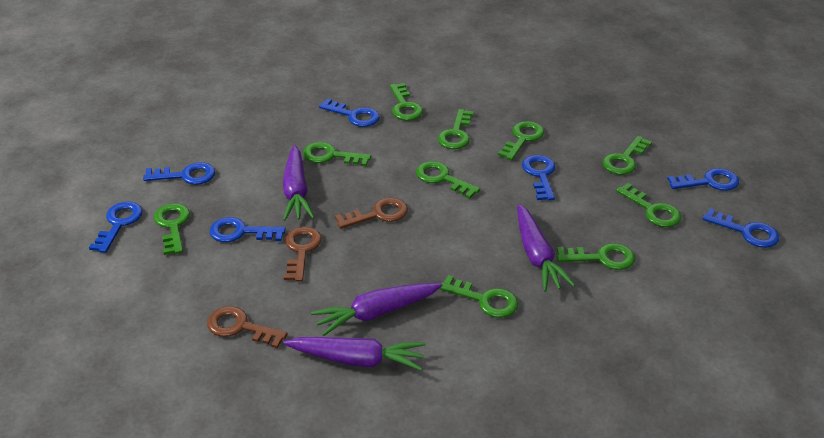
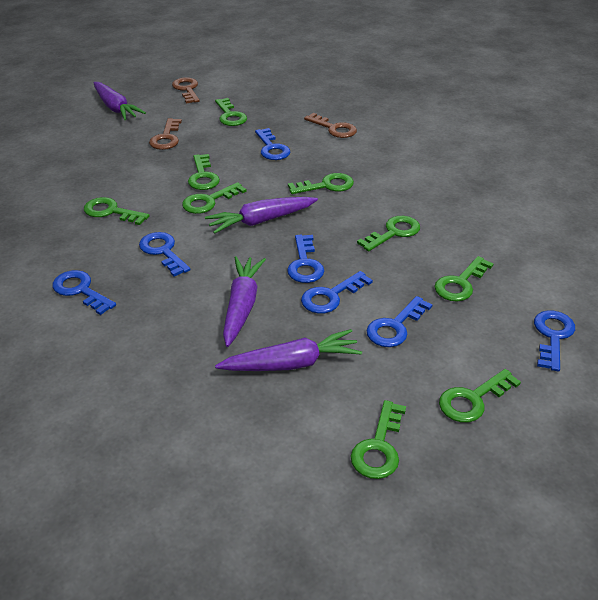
green key: 10 -> 9

